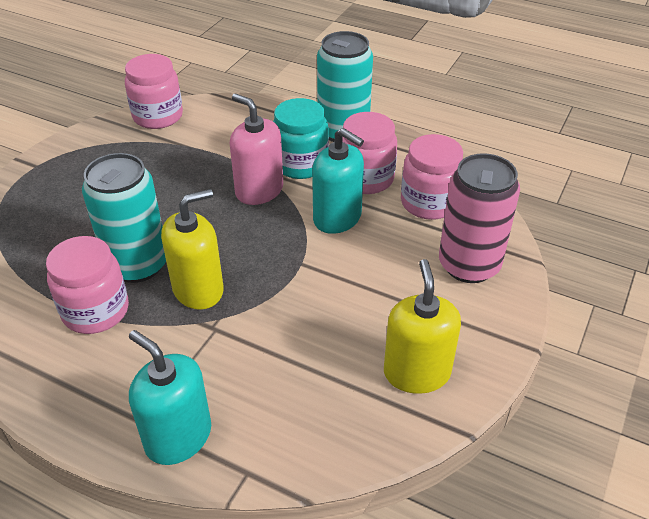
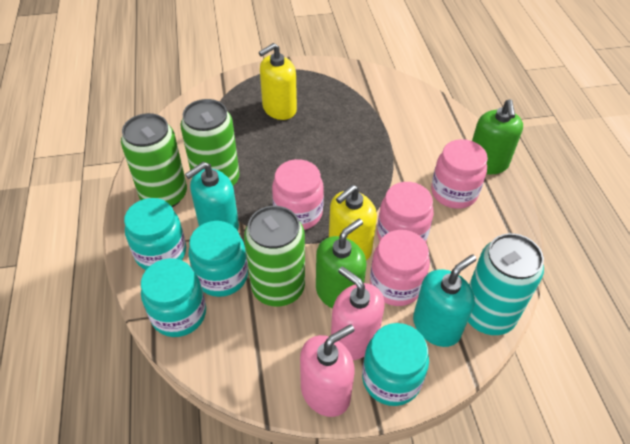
green can: 0 -> 3
green soap dispenser: 0 -> 2
pink can: 1 -> 0
pink soap dispenser: 1 -> 2
turquoise can: 2 -> 1
turquoise jar: 1 -> 4

